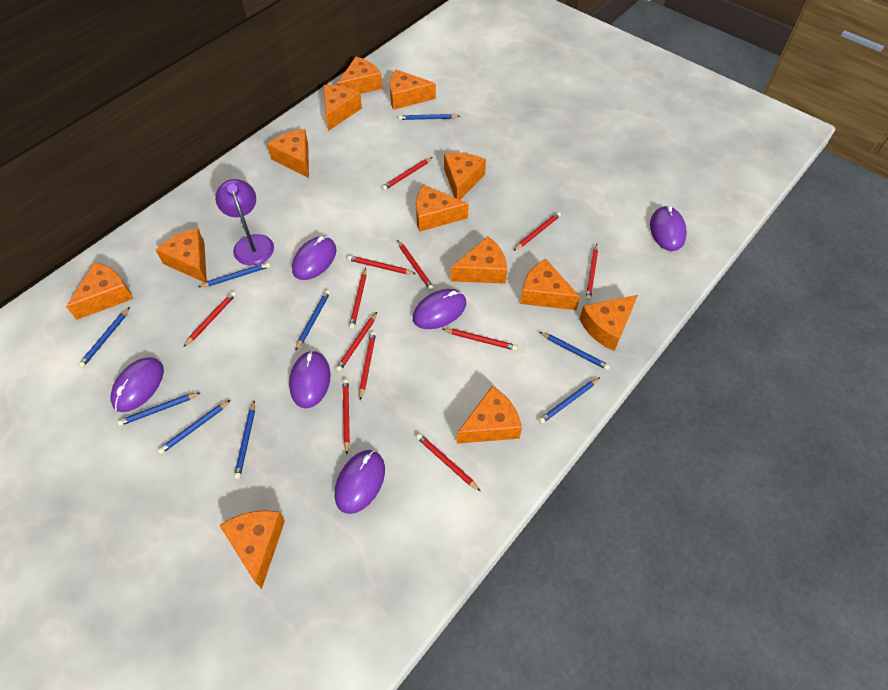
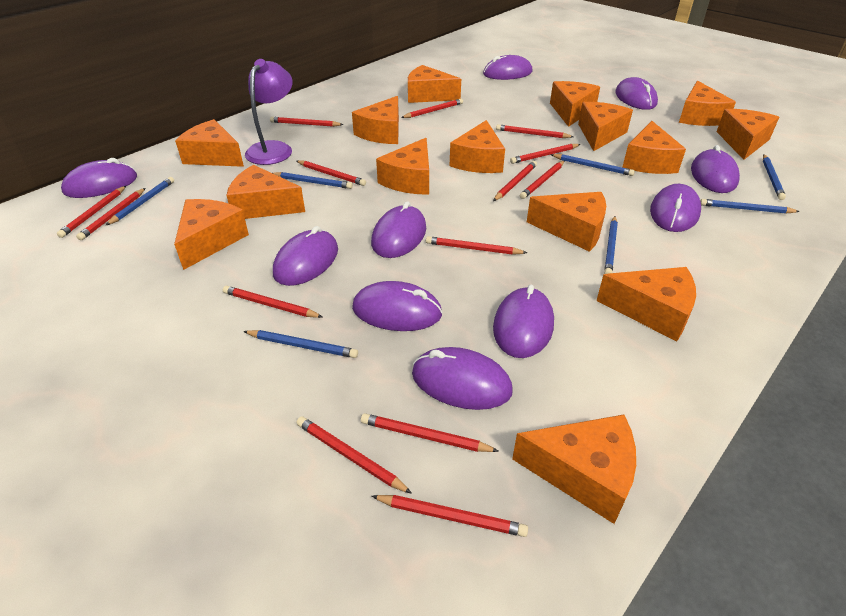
blue pencil: 9 -> 7
orange cheese: 13 -> 15
purple mouse: 6 -> 10
red pencil: 12 -> 14

